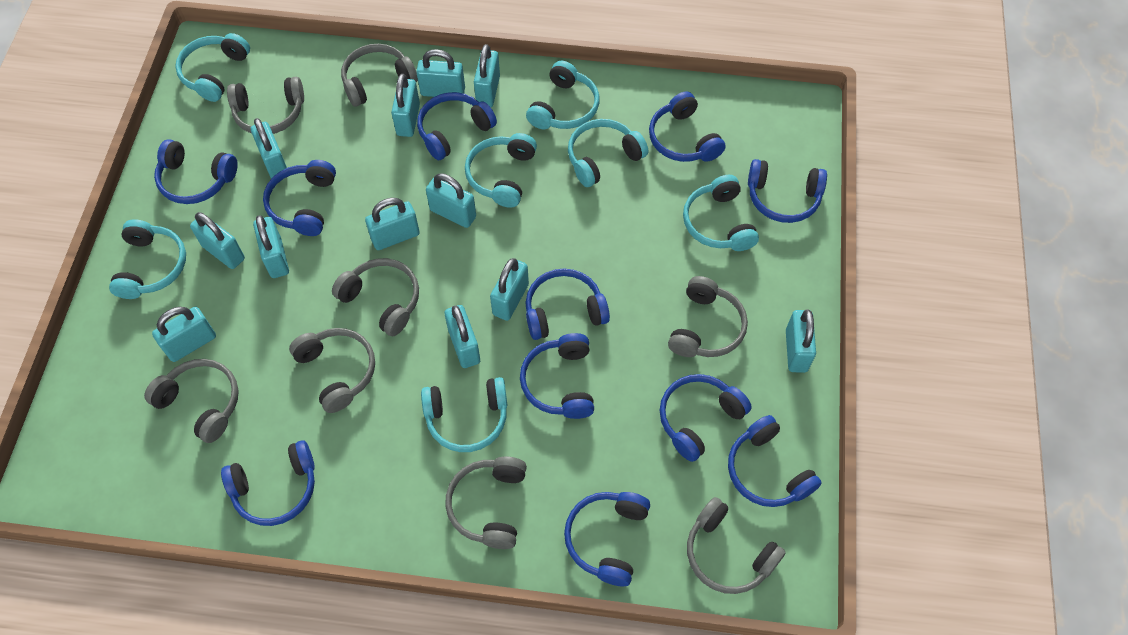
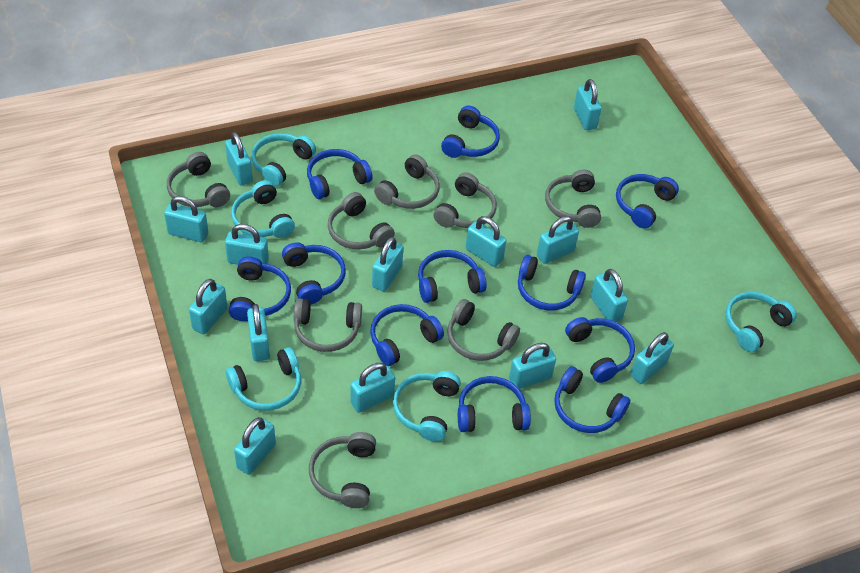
turquoise headphones: 7 -> 5
turquoise padlock: 12 -> 14

